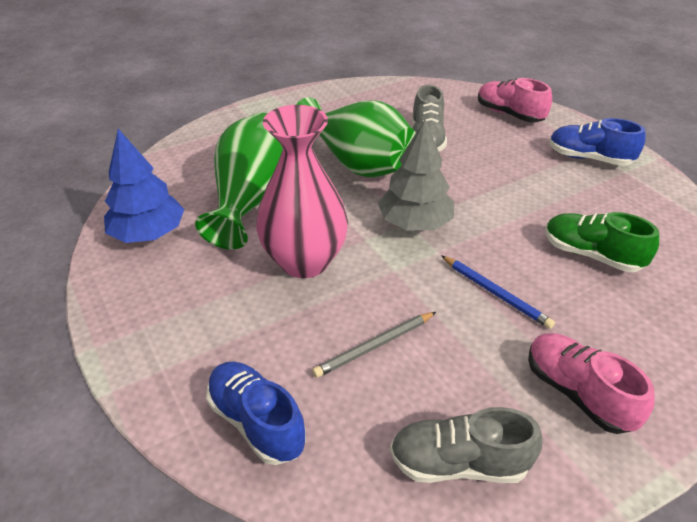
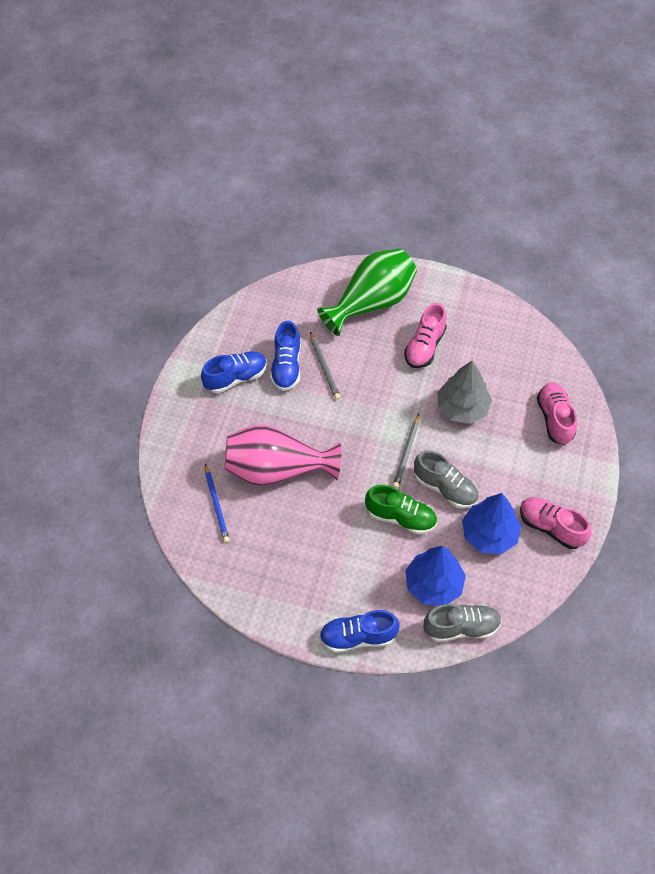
blue shoe: 2 -> 3
blue tree: 1 -> 2
green vase: 2 -> 1
grey pencil: 1 -> 2
pink shoe: 2 -> 3

